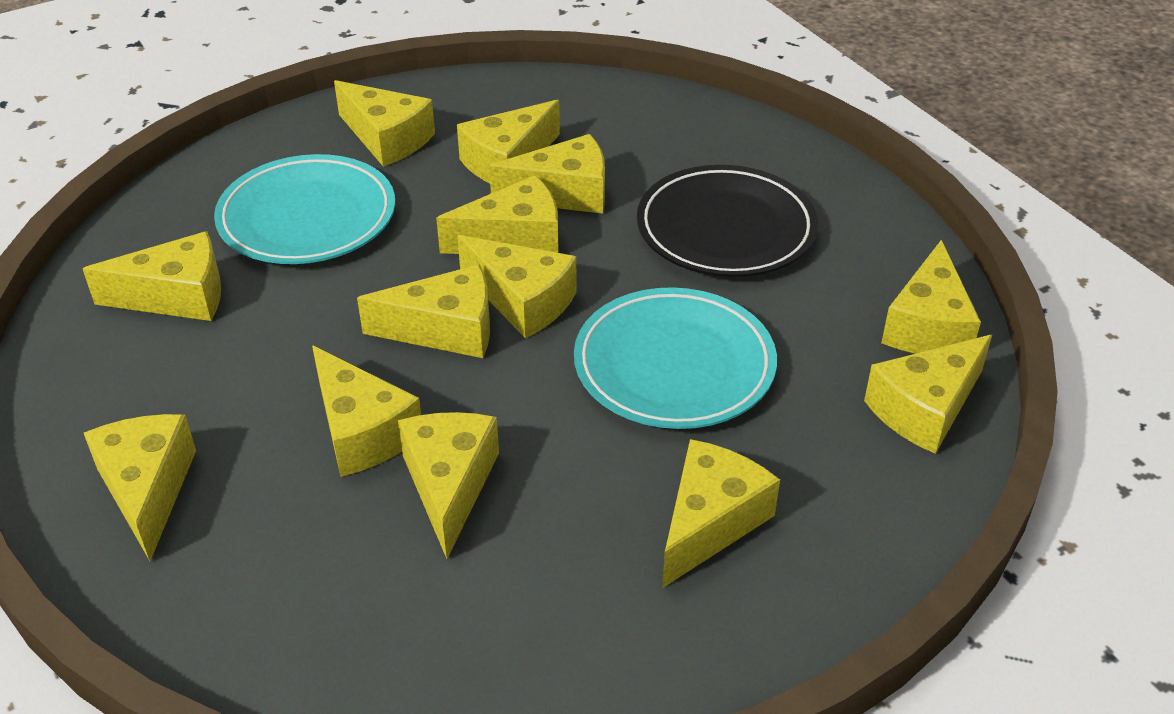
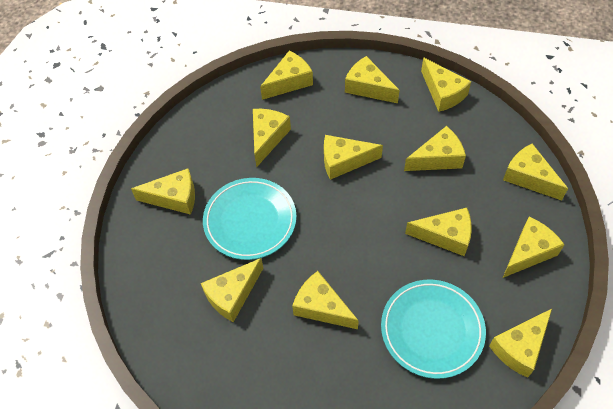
black plate: 1 -> 0

